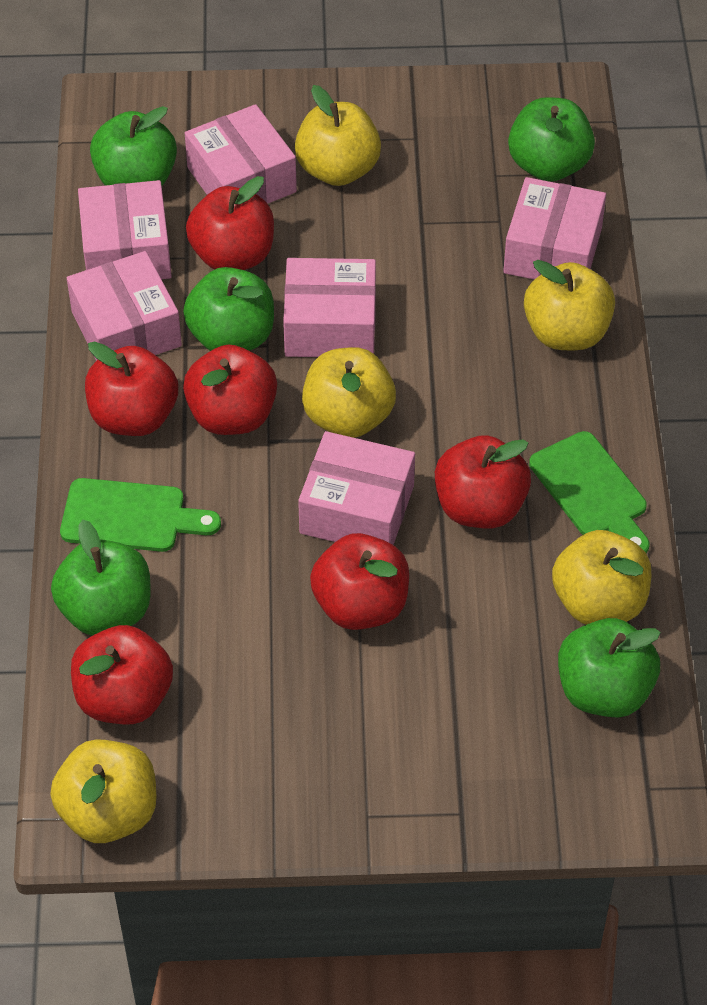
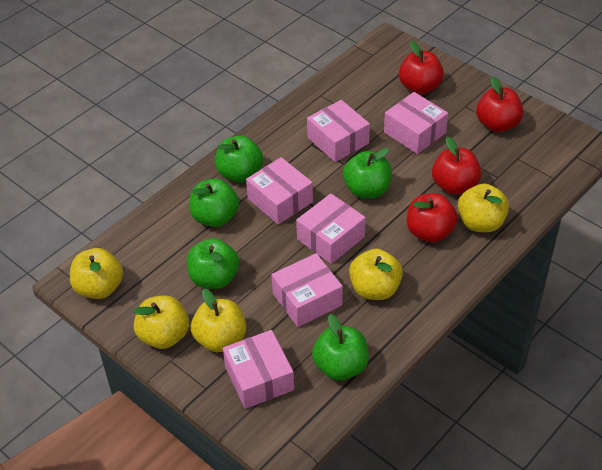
green cutting board: 2 -> 0
red apple: 6 -> 4

